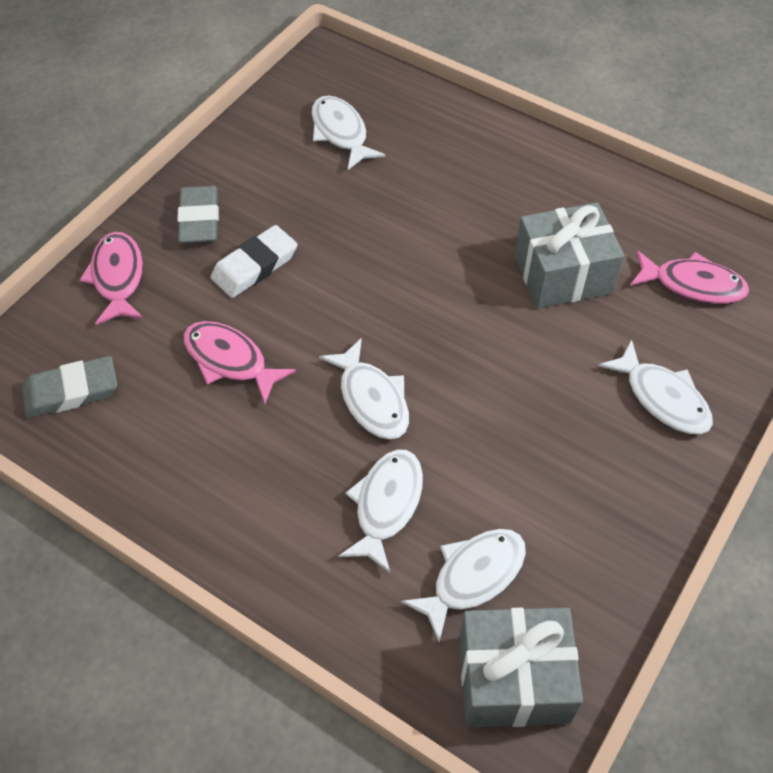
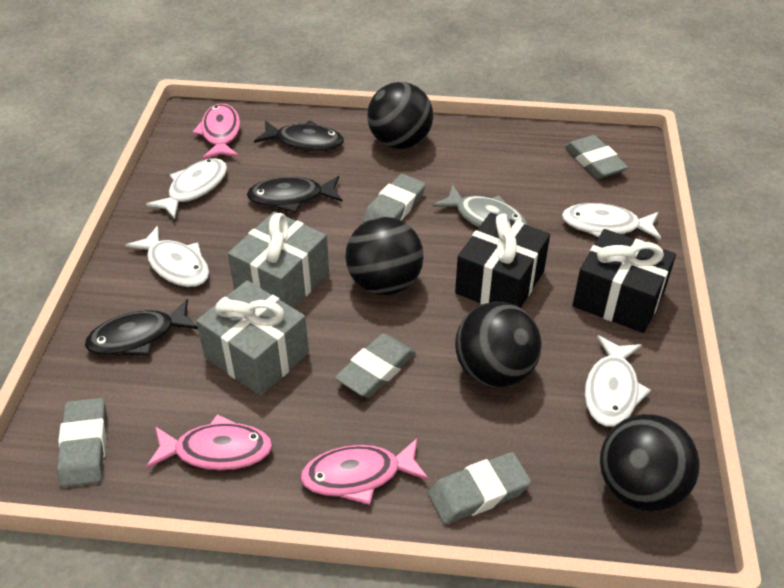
black ball: 0 -> 4
black fish: 0 -> 3
black gift: 0 -> 2
grey eraser: 2 -> 5
grey fish: 0 -> 1
white eraser: 1 -> 0
white fish: 5 -> 4

